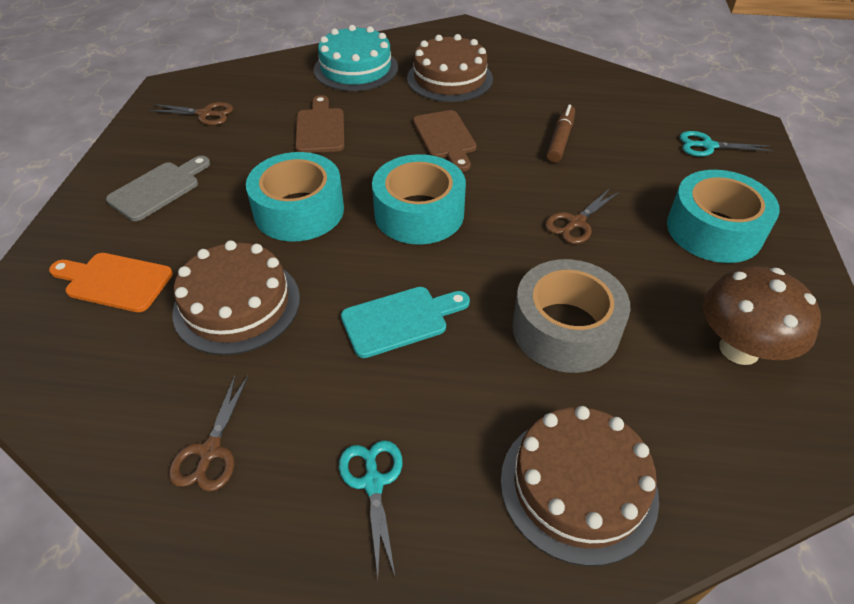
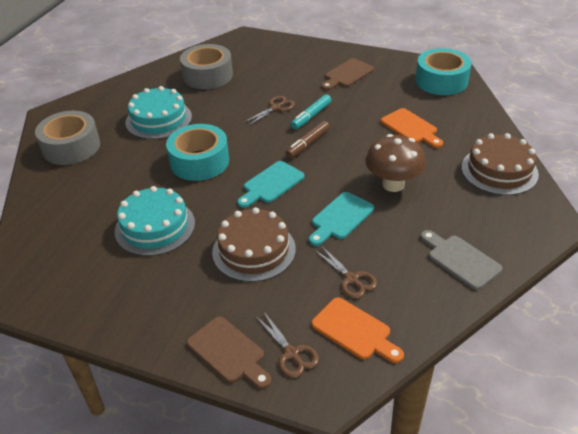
brown cake: 3 -> 2
grey tape: 1 -> 2
orange cutting board: 1 -> 2
turquoise cake: 1 -> 2
turquoise cutting board: 1 -> 2
turquoise marker: 0 -> 1
turquoise scissors: 2 -> 0
turquoise tape: 3 -> 2

